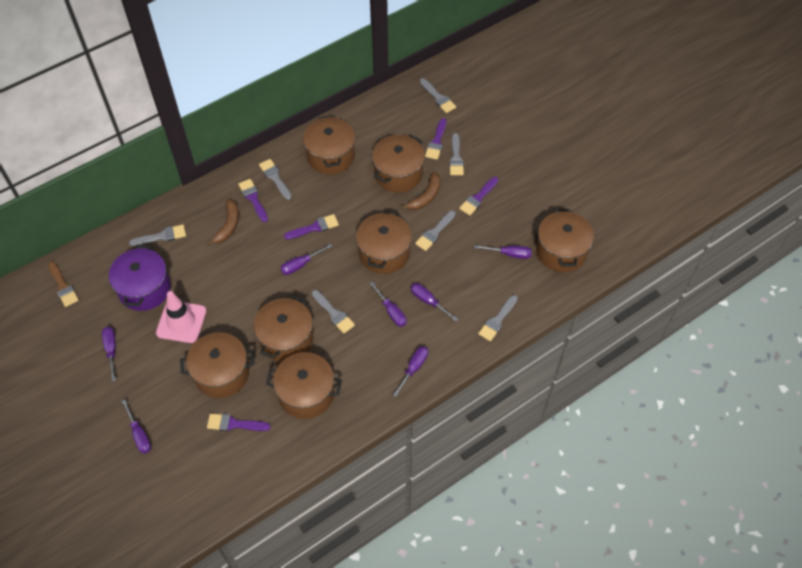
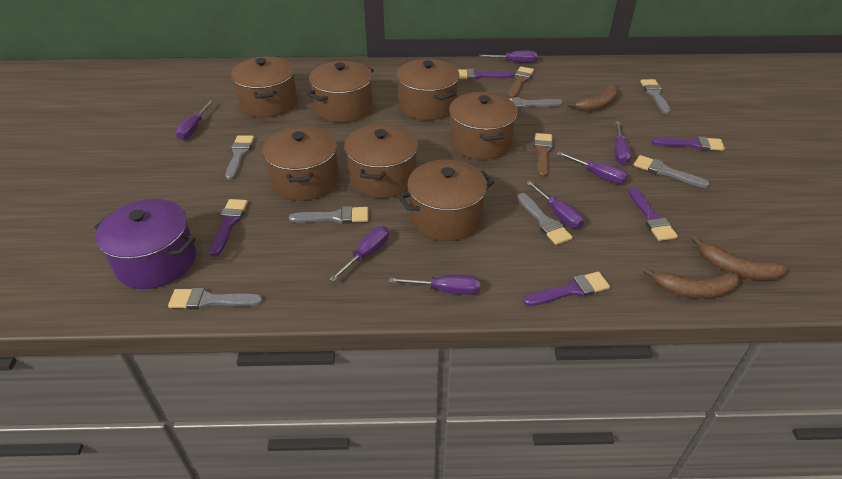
brown banana: 2 -> 3
brown brush: 1 -> 2
pink traffic cone: 1 -> 0

